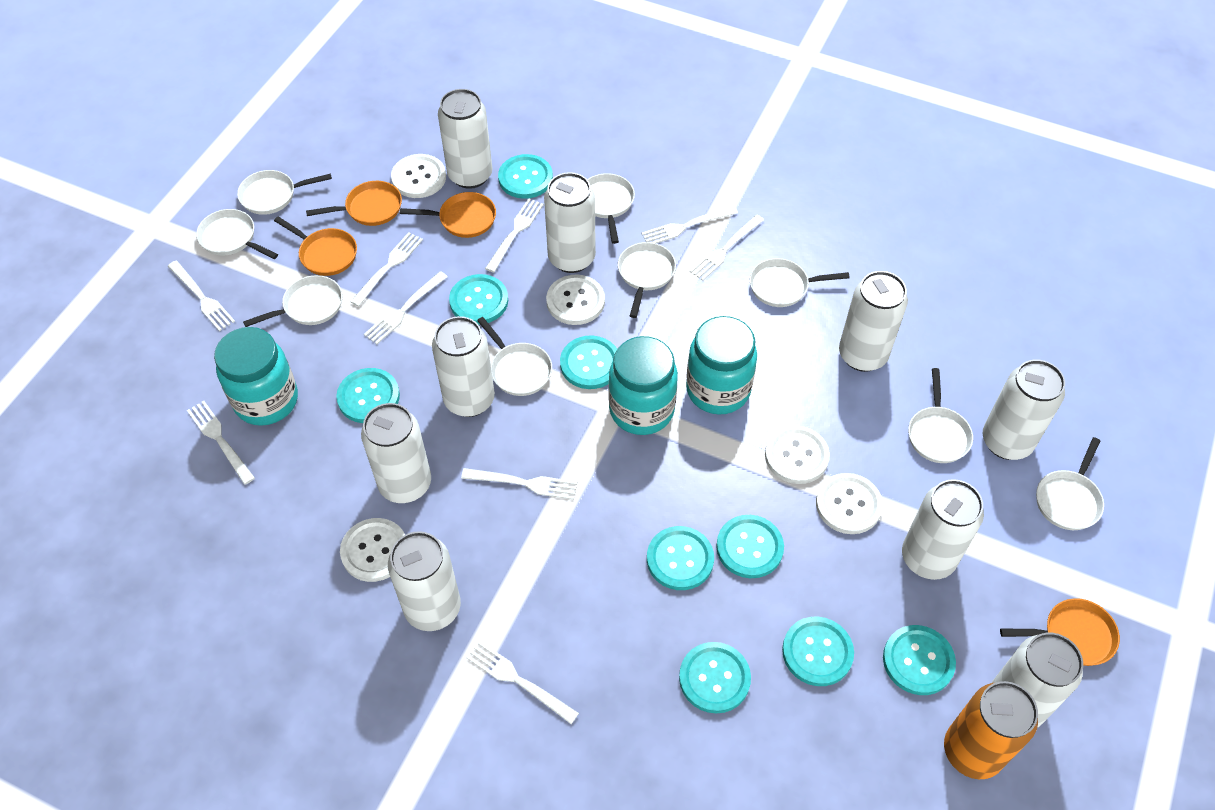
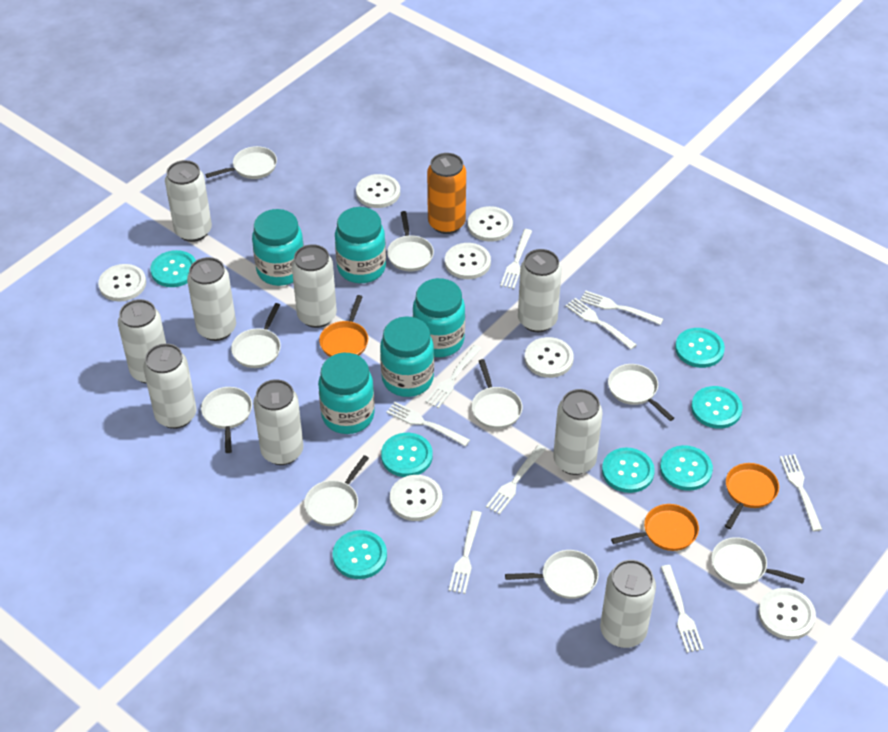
orange pan: 4 -> 3
turquoise button: 9 -> 7
turquoise jar: 3 -> 5
white button: 5 -> 7

